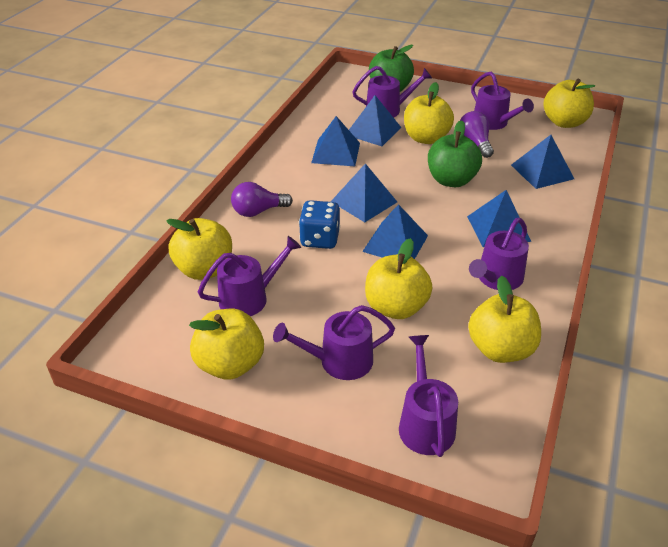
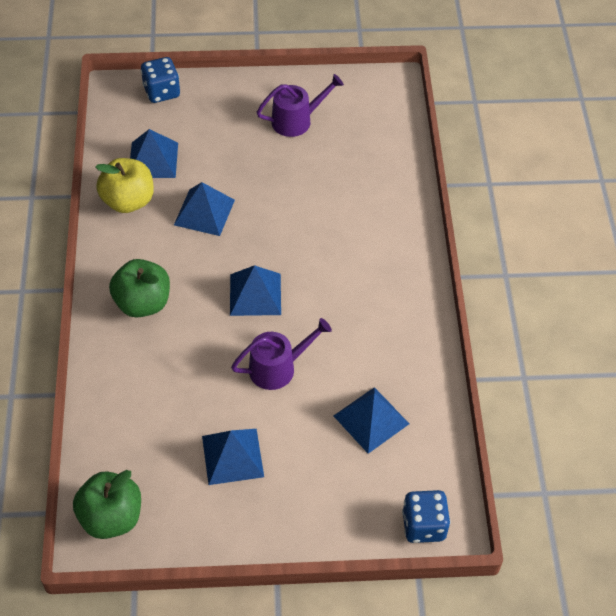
blue dice: 1 -> 2
blue pyramid: 6 -> 5
purple light bulb: 2 -> 0
purple watering can: 6 -> 2
yellow apple: 6 -> 1

